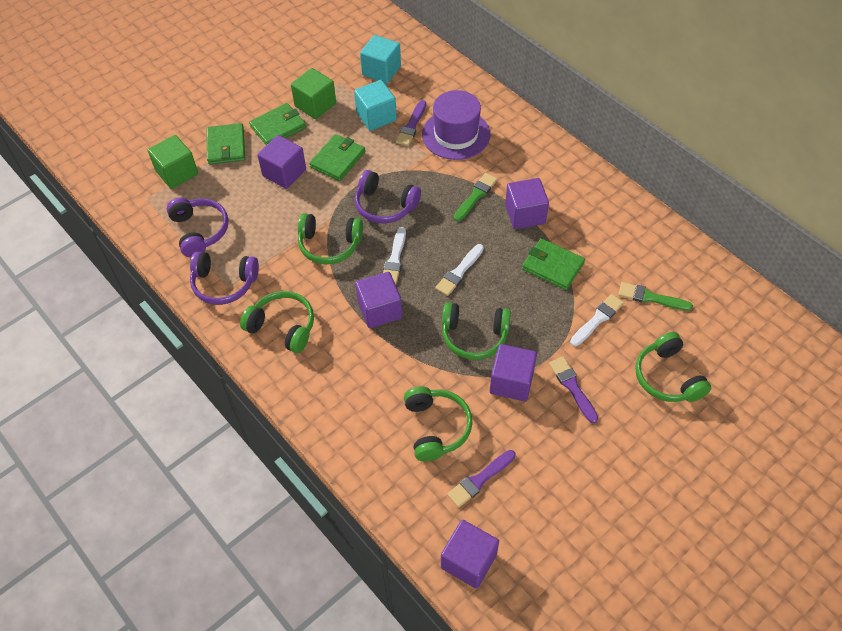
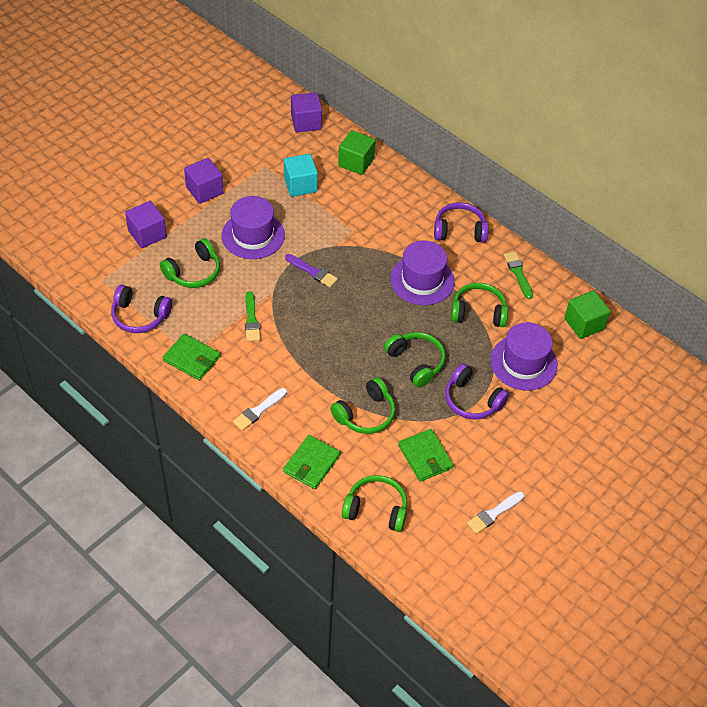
green wallet: 4 -> 3
purple brush: 3 -> 1
purple cube: 5 -> 3
purple hat: 1 -> 3
turquoise cube: 2 -> 1
white brush: 3 -> 2

